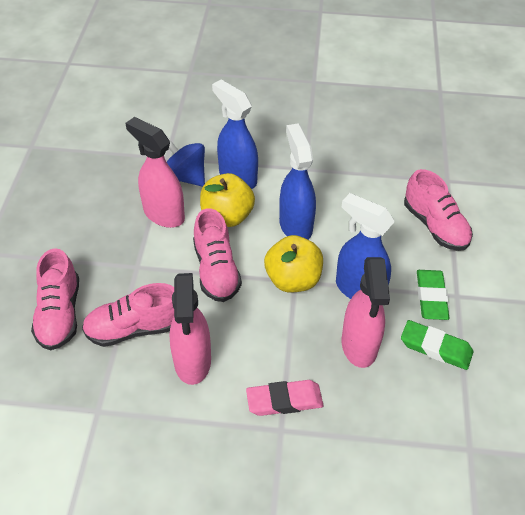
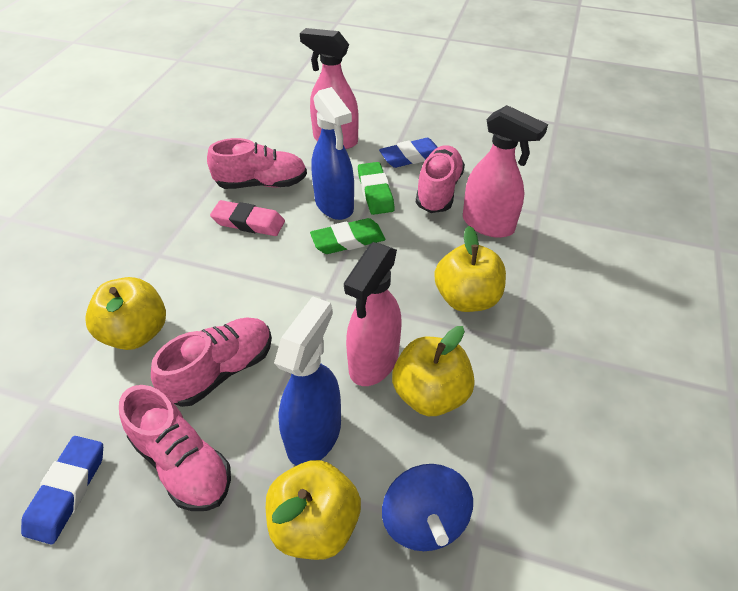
blue eraser: 0 -> 2
blue spray bottle: 3 -> 2
yellow apple: 2 -> 4

